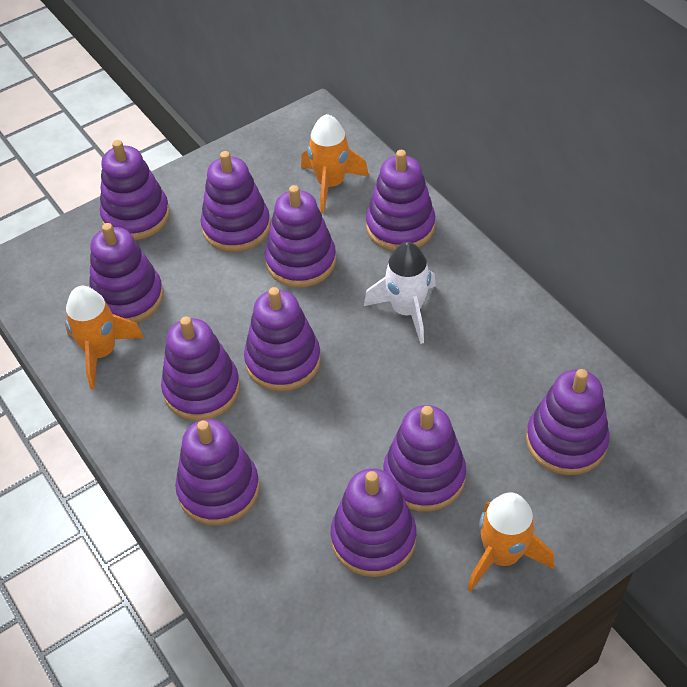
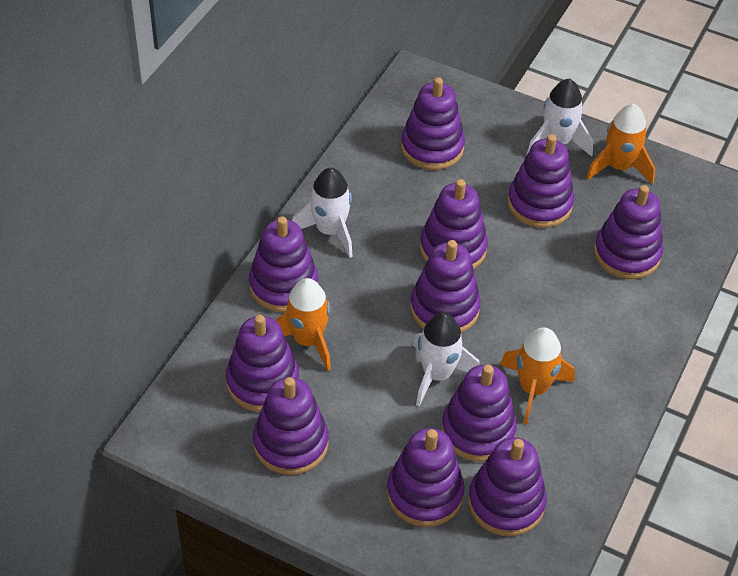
white rocket: 1 -> 3

